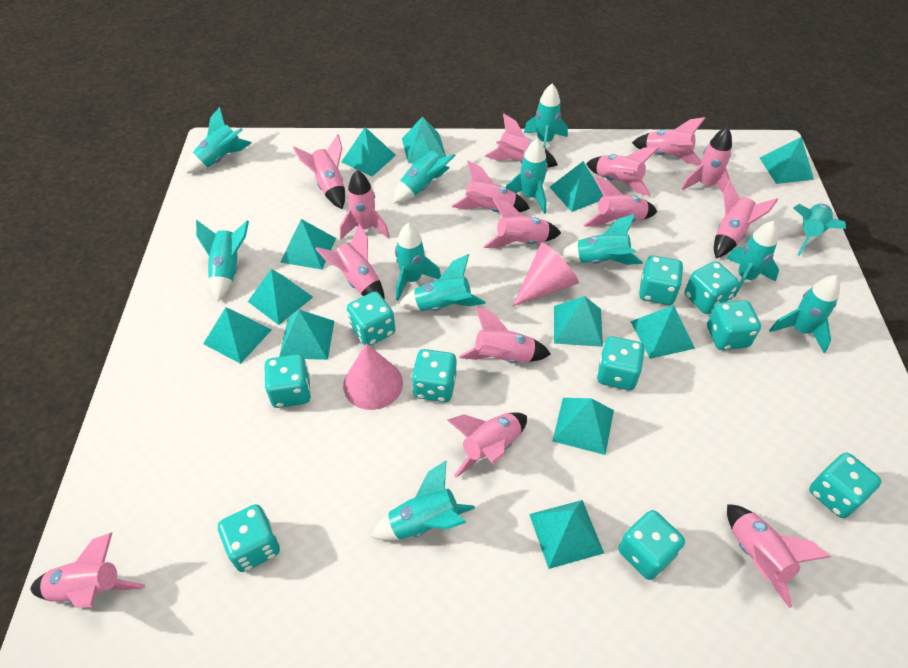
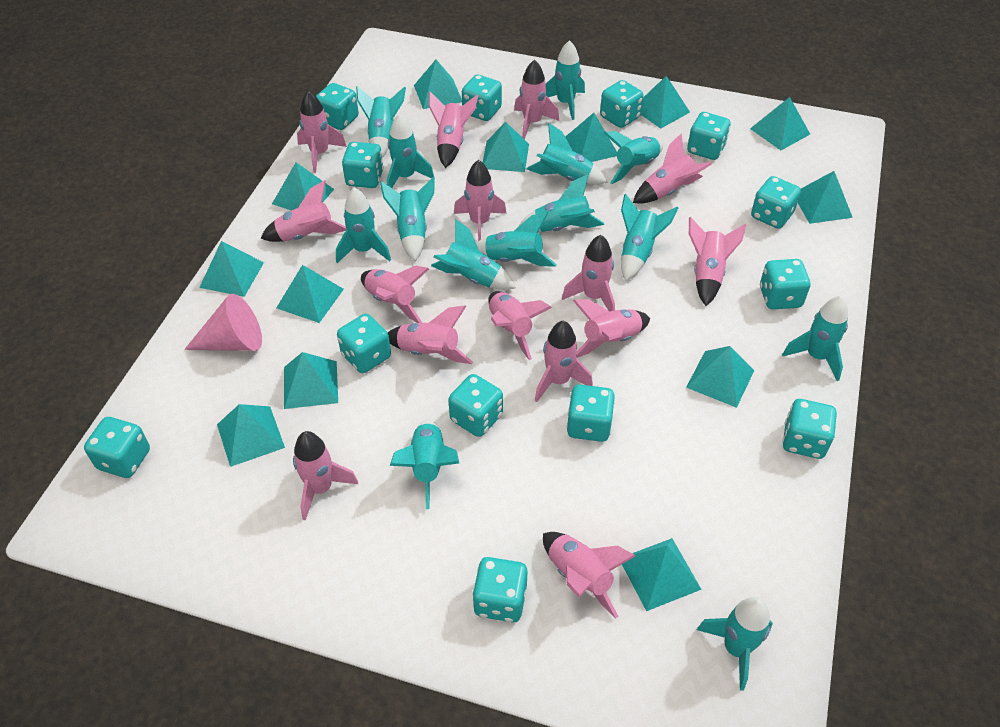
pink cone: 2 -> 1
turquoise dice: 10 -> 13
turquoise pyramid: 12 -> 13
turquoise rocket: 12 -> 14

